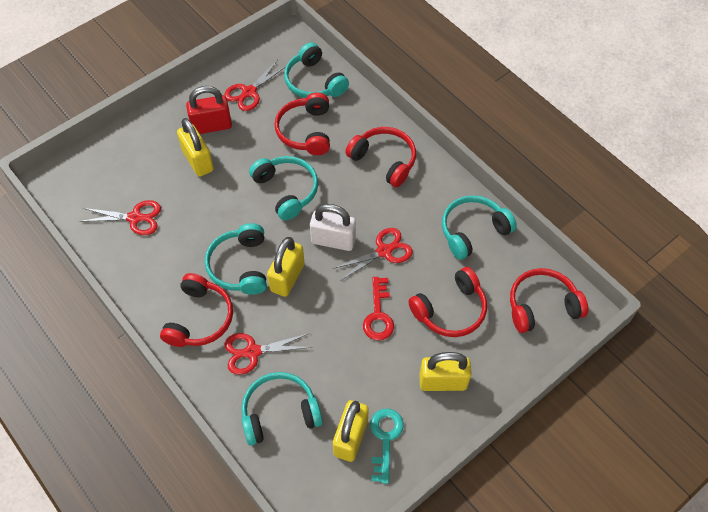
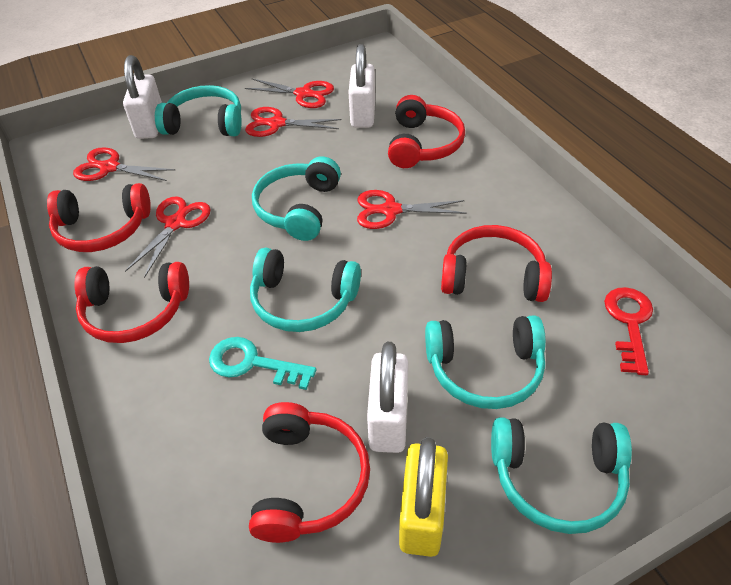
red padlock: 1 -> 0
red scissors: 4 -> 5
white padlock: 1 -> 3
yellow padlock: 4 -> 1

